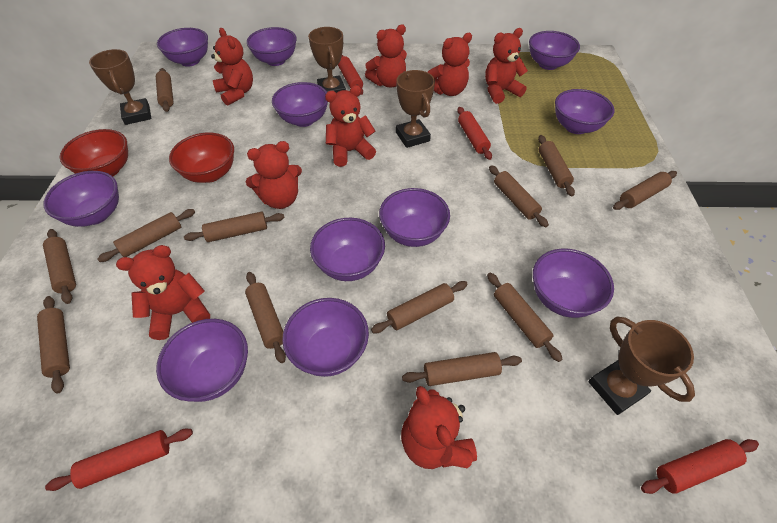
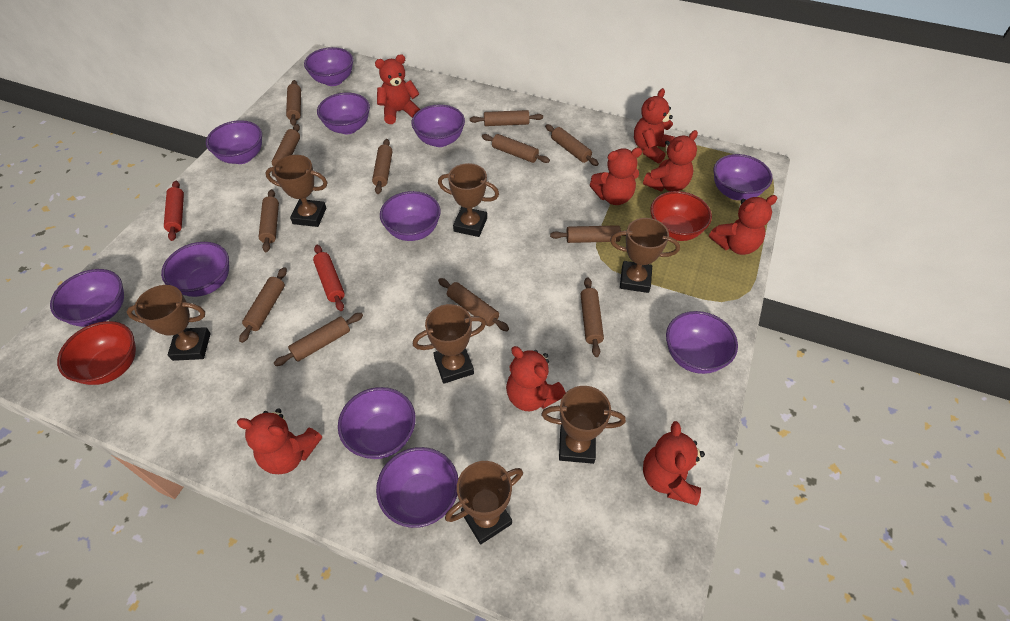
brown trophy: 4 -> 7
red rolling pin: 4 -> 2

